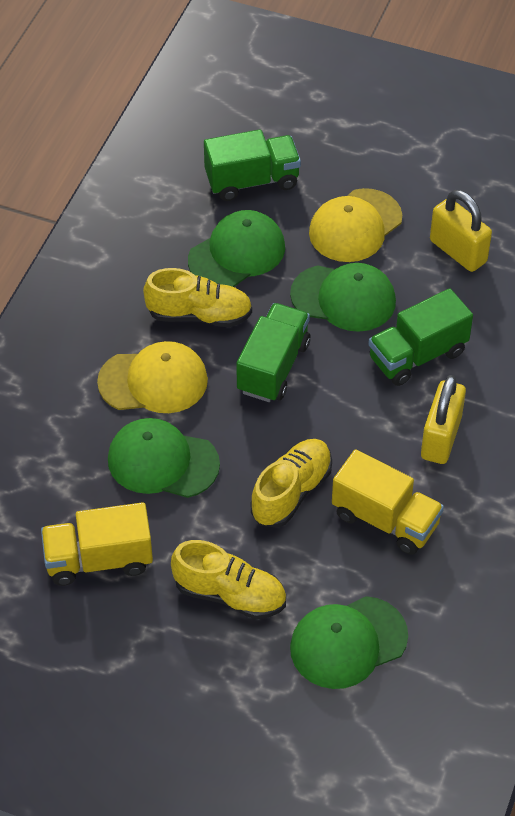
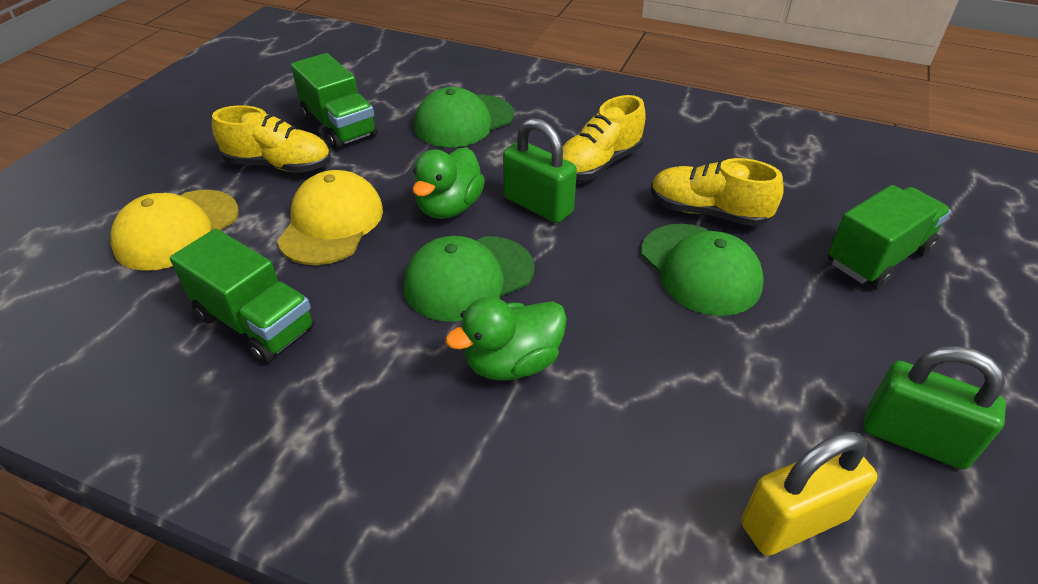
green cap: 4 -> 3
green duck: 0 -> 2
green padlock: 0 -> 2
yellow padlock: 2 -> 1
yellow truck: 2 -> 0

